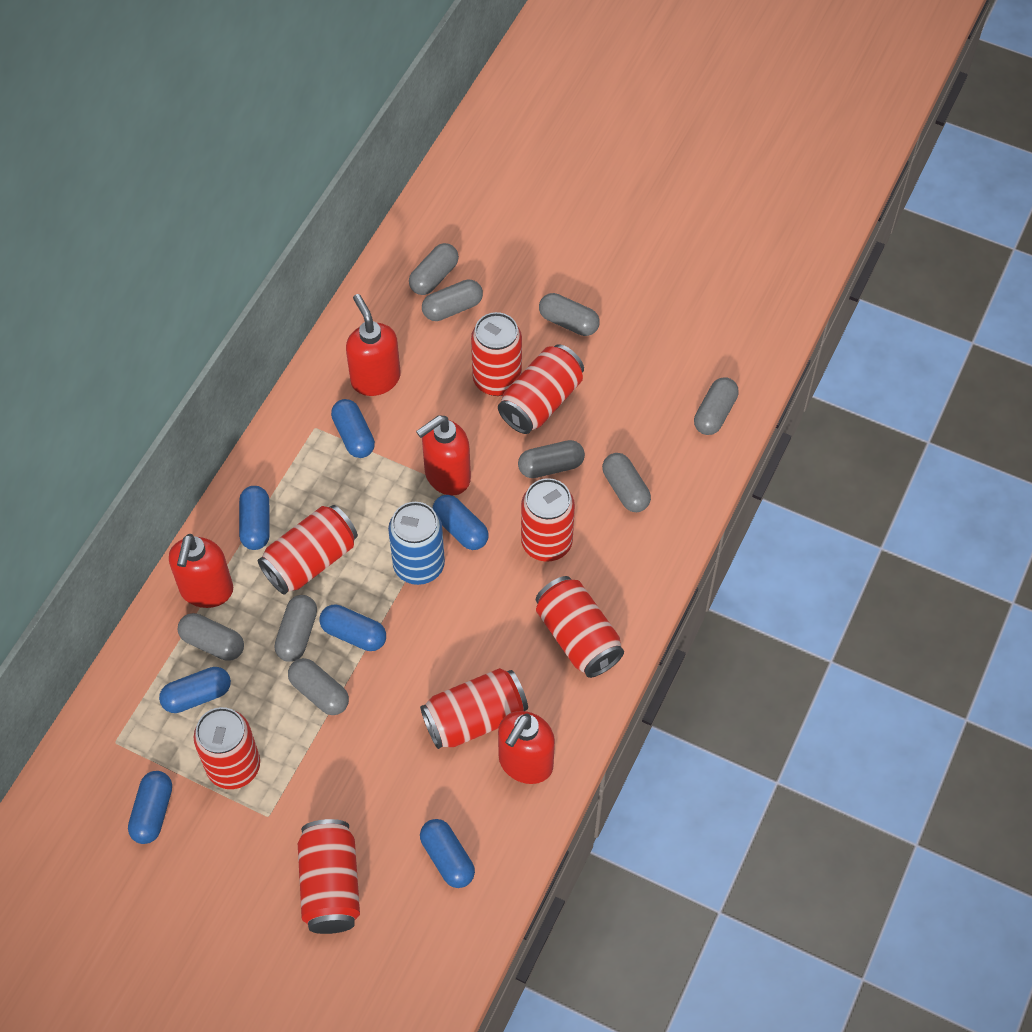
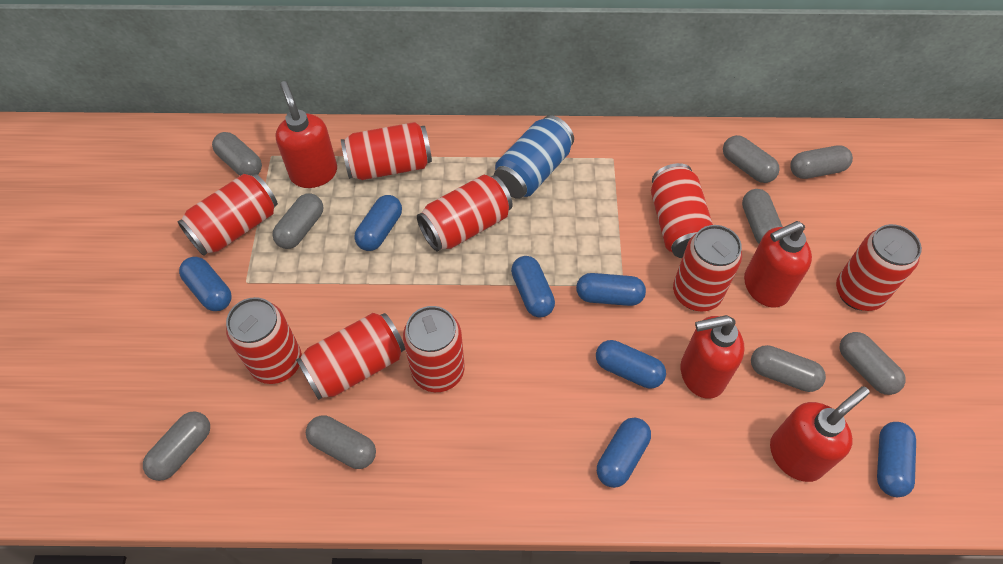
red can: 8 -> 9

